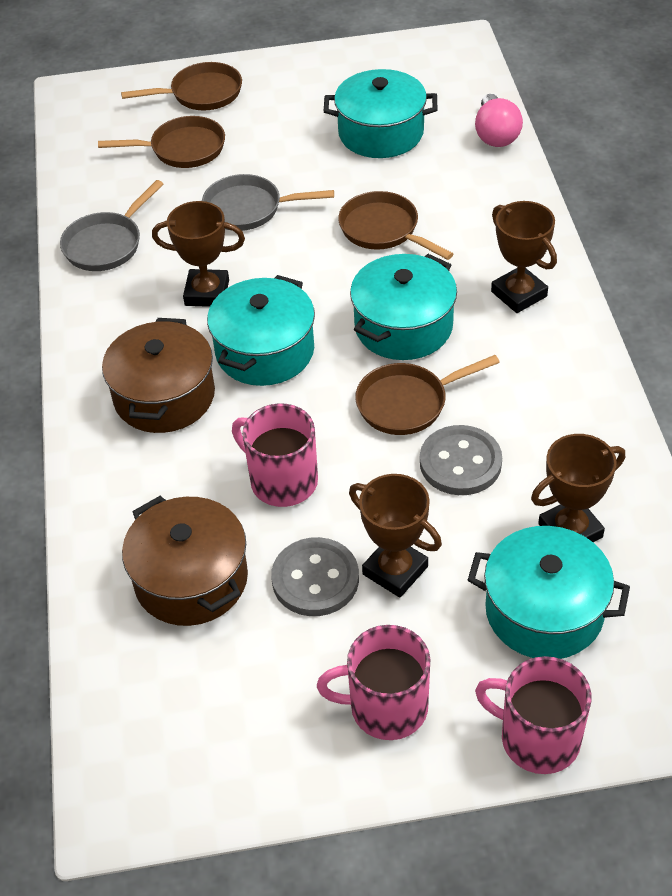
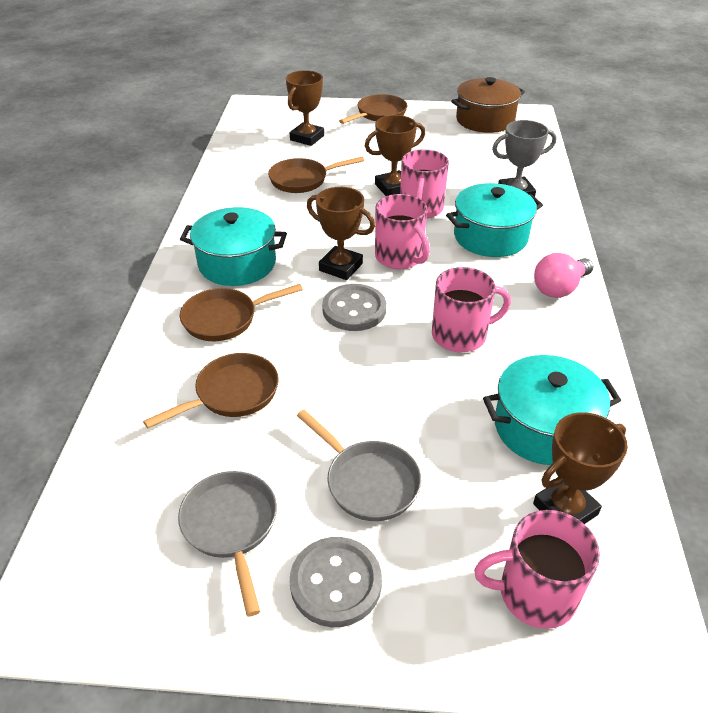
brown pot: 2 -> 1
grey trophy: 0 -> 1
pink mug: 3 -> 4
turquoise pot: 4 -> 3

